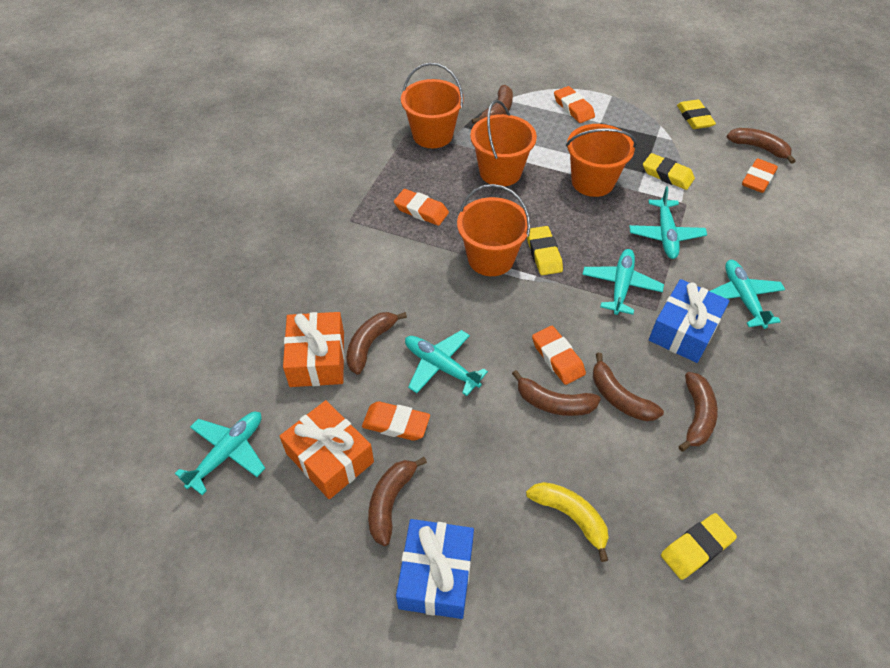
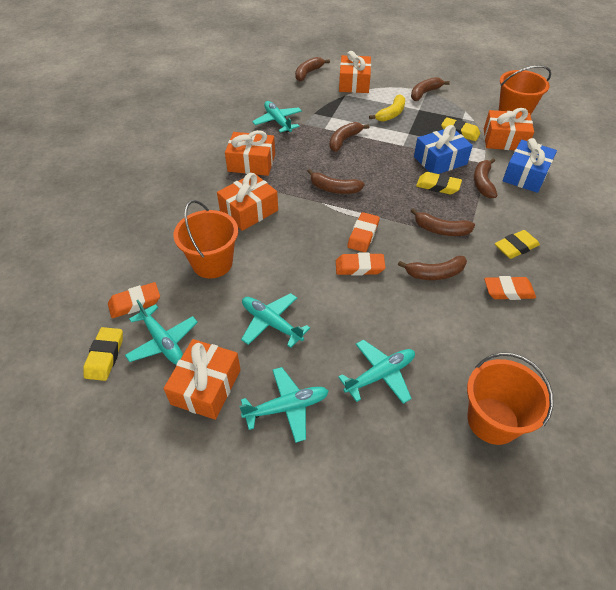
orange bucket: 4 -> 3
orange eraser: 5 -> 4
orange gift: 2 -> 5

